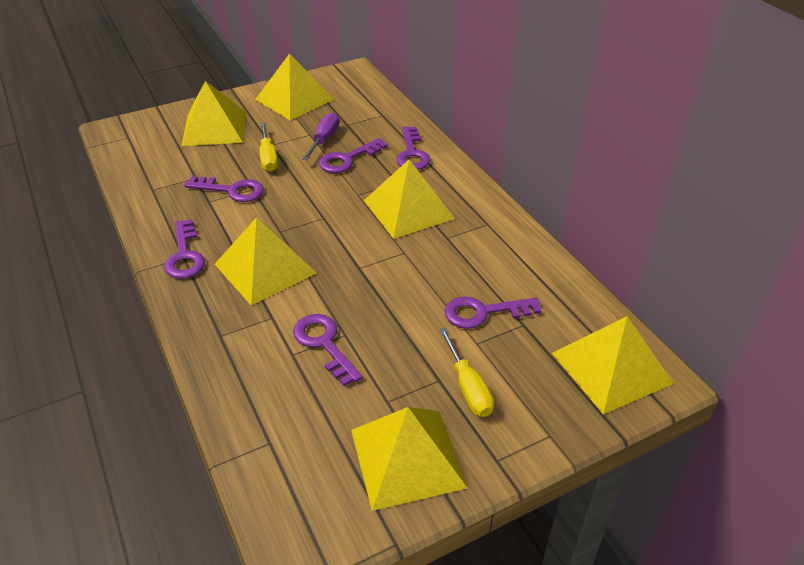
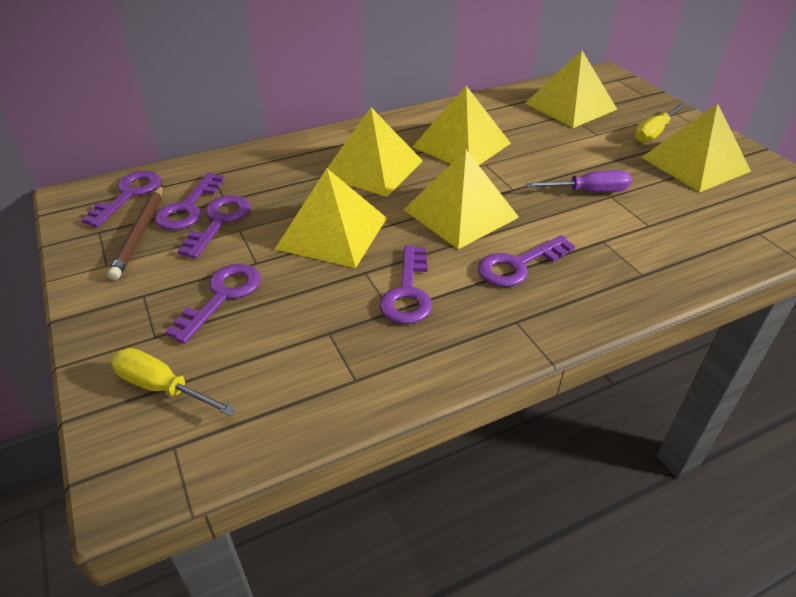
brown pencil: 0 -> 1

